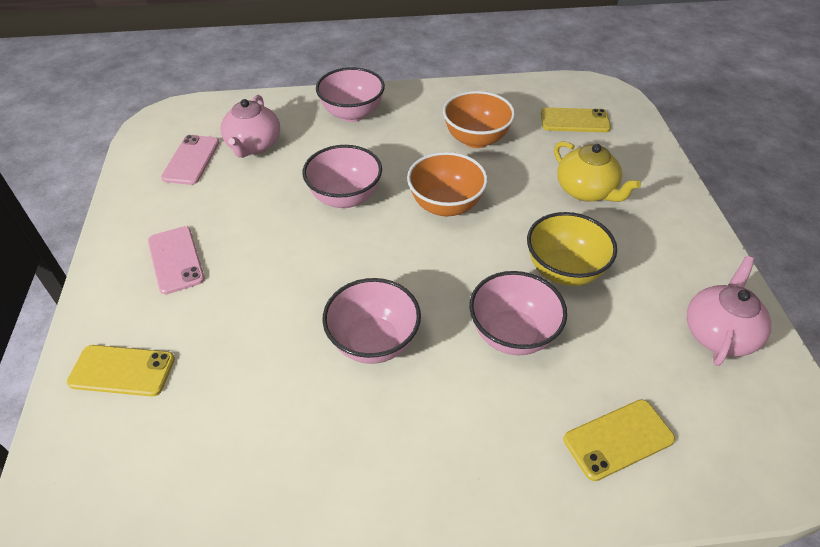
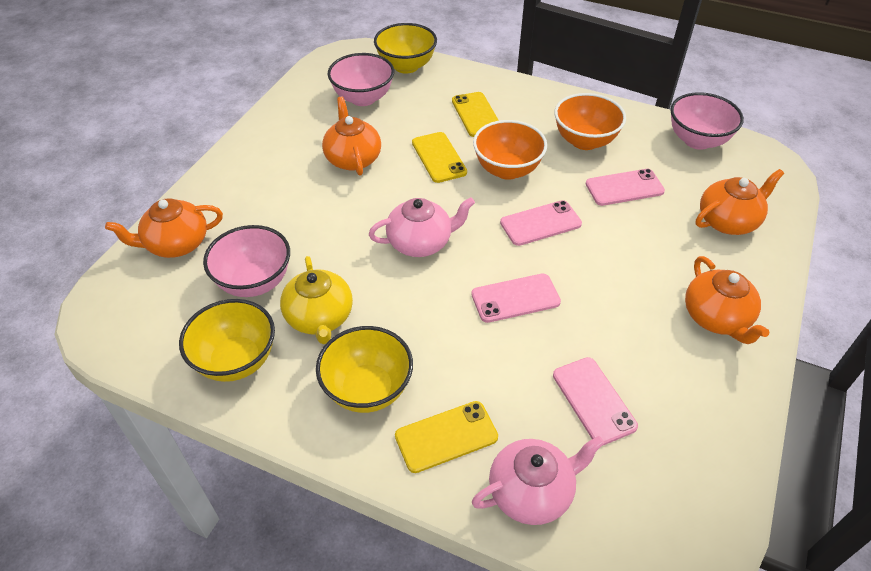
orange teapot: 0 -> 4
pink bowl: 4 -> 3
pink phone: 2 -> 4
yellow bowl: 1 -> 3

